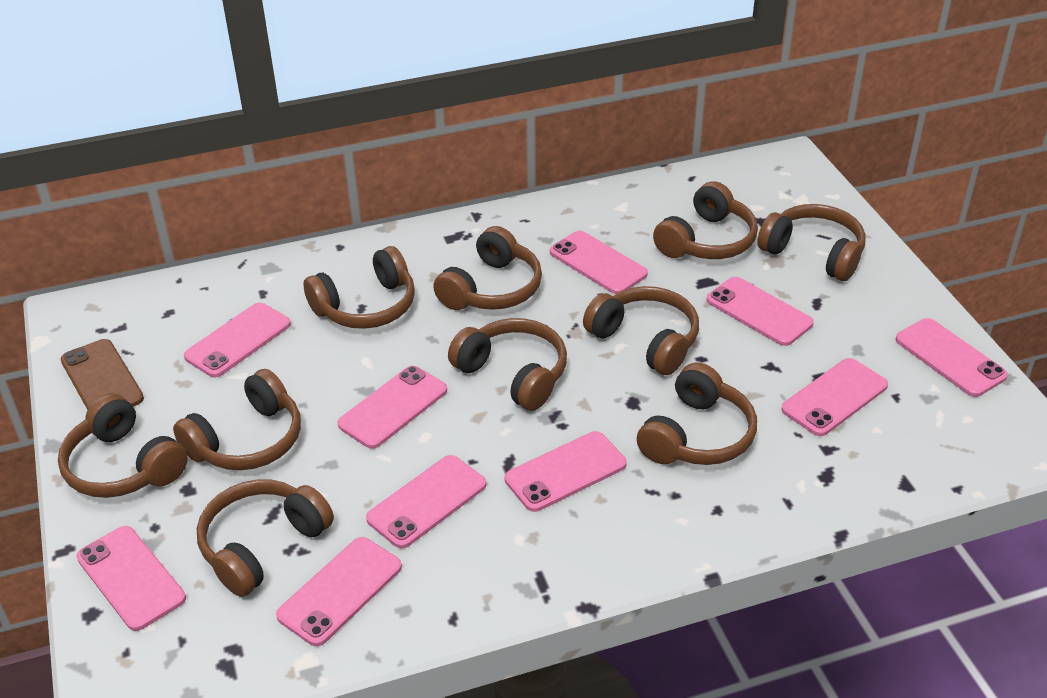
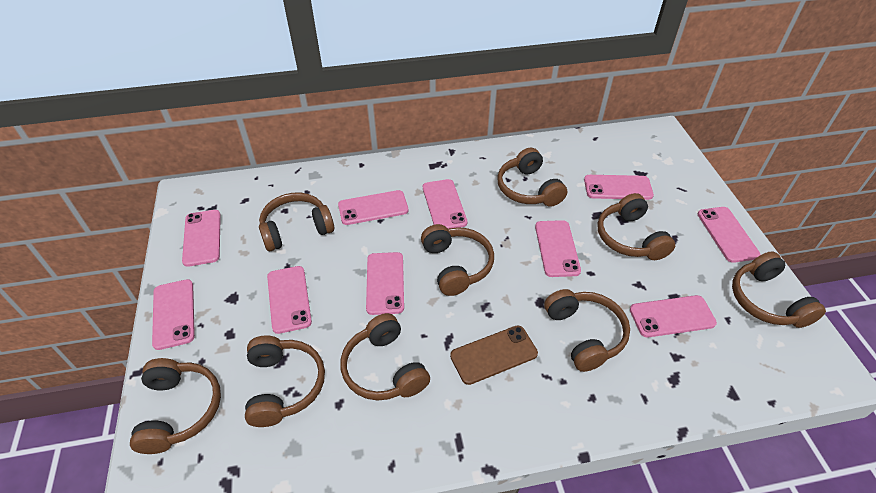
brown headphones: 10 -> 9

